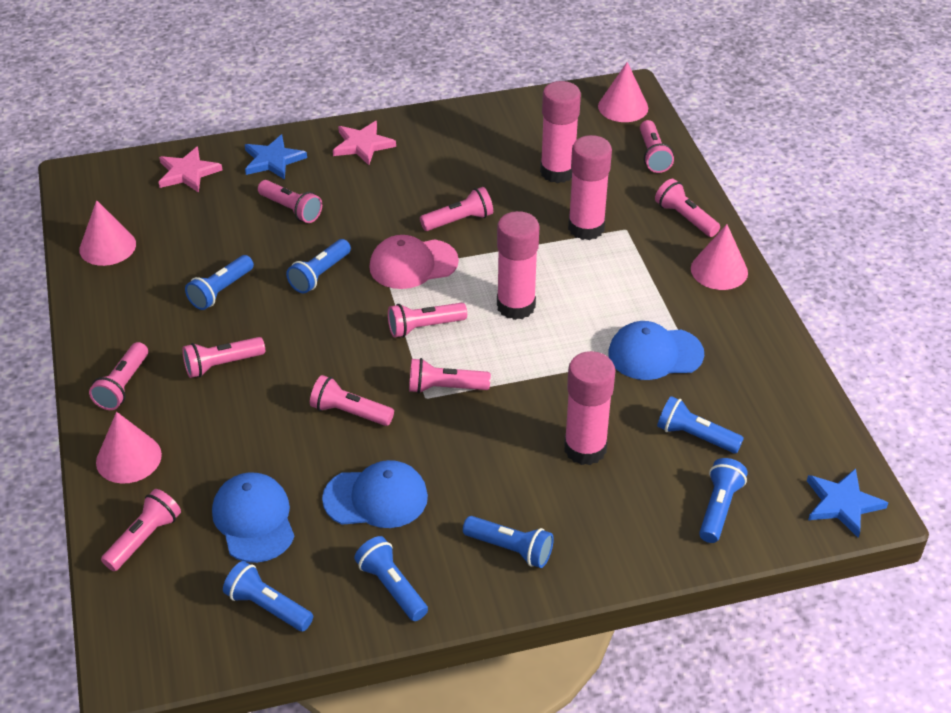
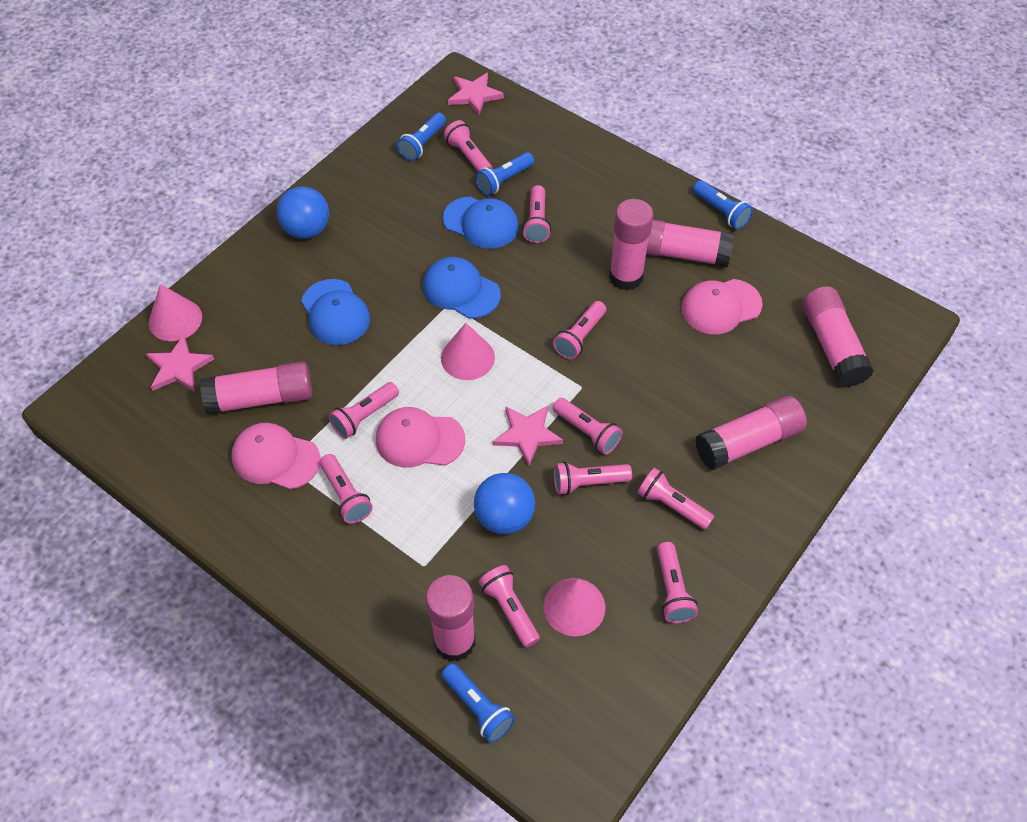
blue ball: 0 -> 2
blue flashlight: 7 -> 4
blue star: 2 -> 0
pink cap: 1 -> 3
pink cone: 4 -> 3
pink glue stick: 4 -> 6
pink star: 2 -> 3

